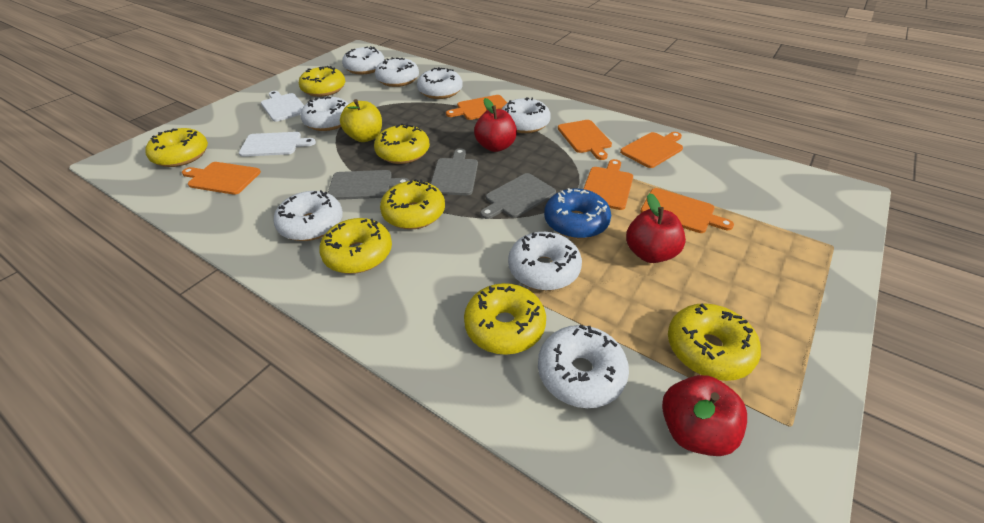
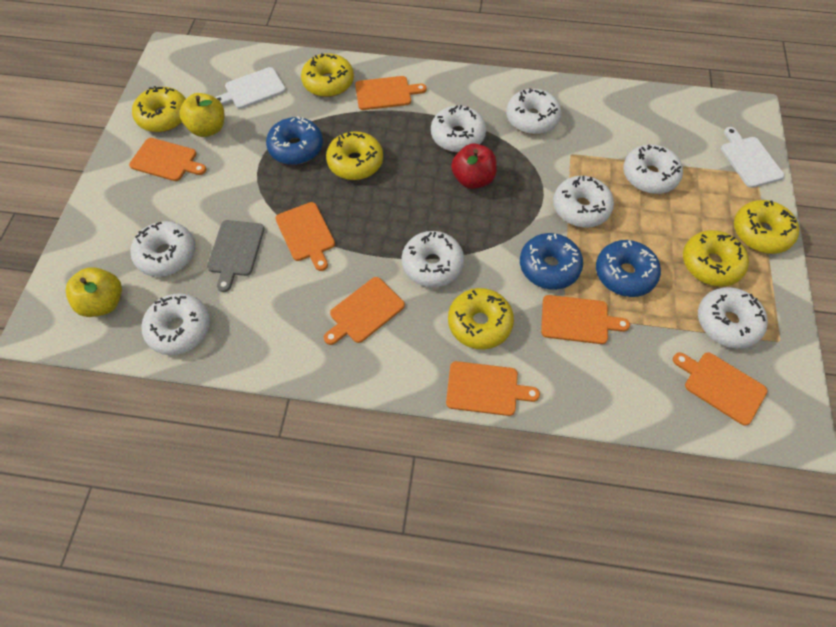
blue donut: 1 -> 3
grey cutting board: 3 -> 1
orange cutting board: 6 -> 7
red apple: 3 -> 1
yellow apple: 1 -> 2
yellow donut: 7 -> 6

